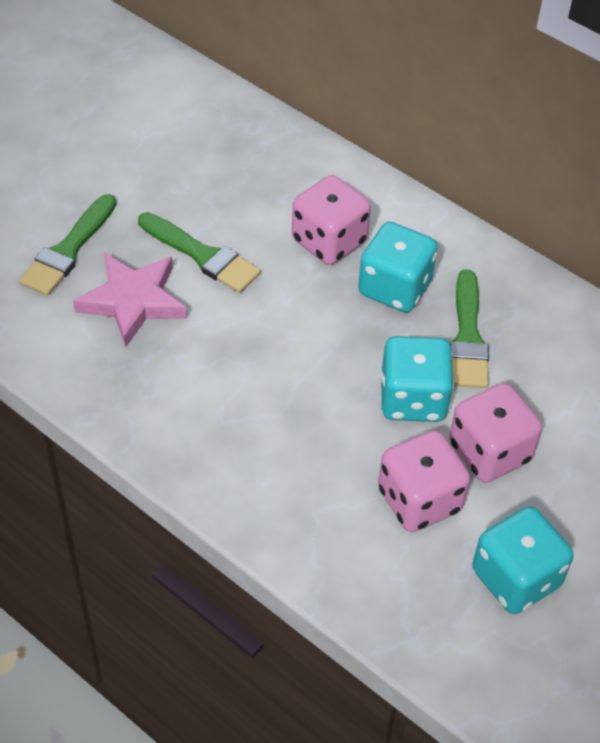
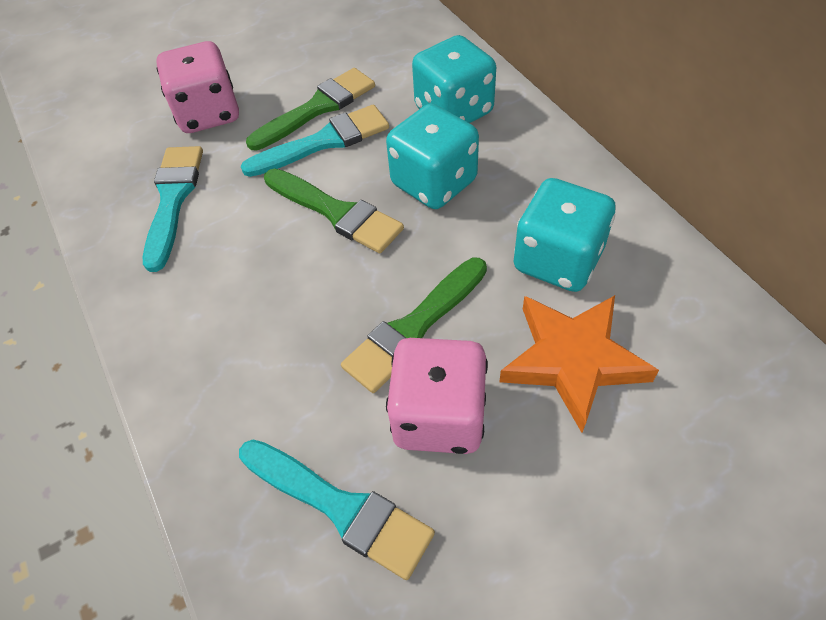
orange star: 0 -> 1
pink dice: 3 -> 2
pink star: 1 -> 0
turquoise brush: 0 -> 3

